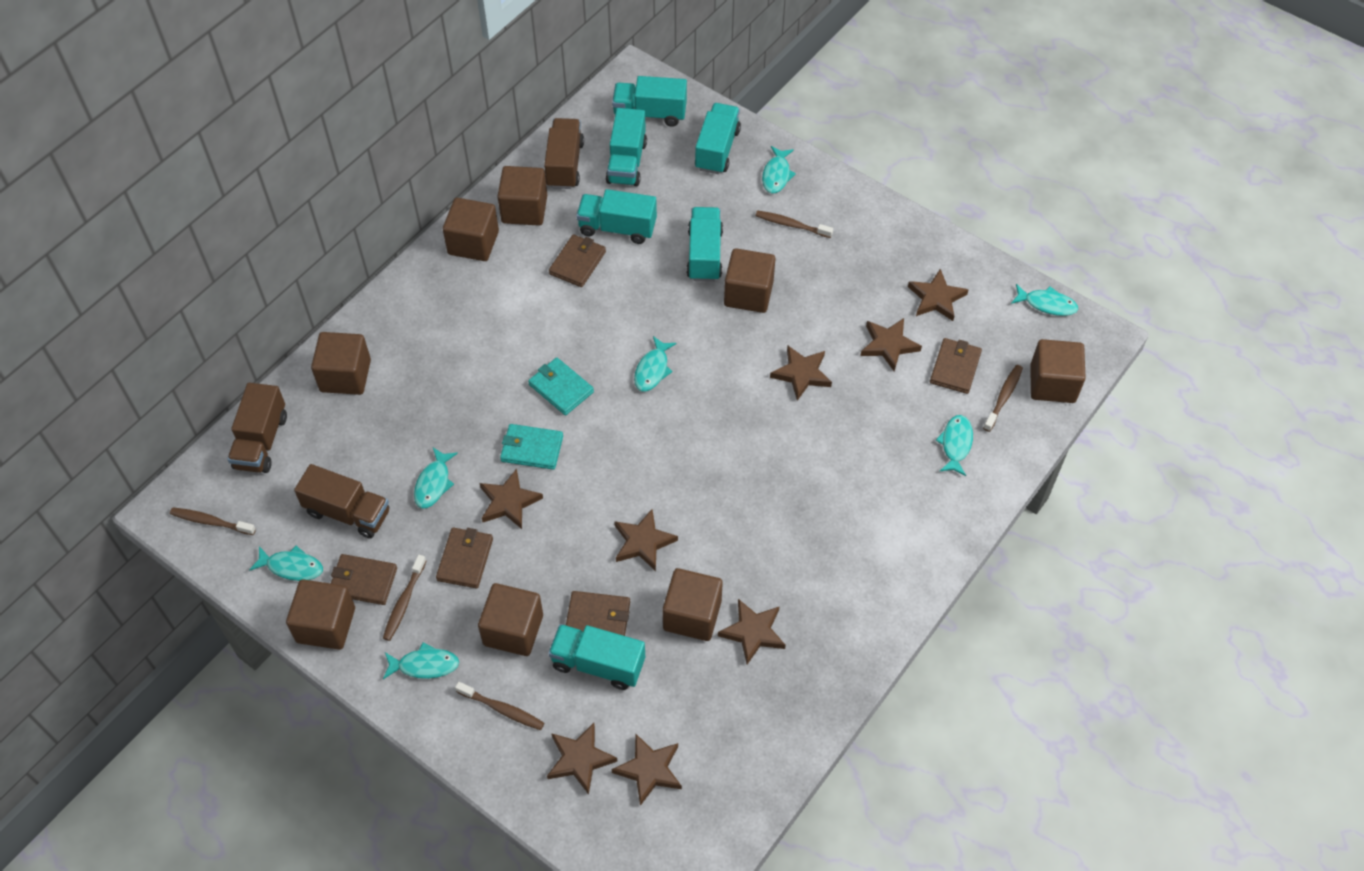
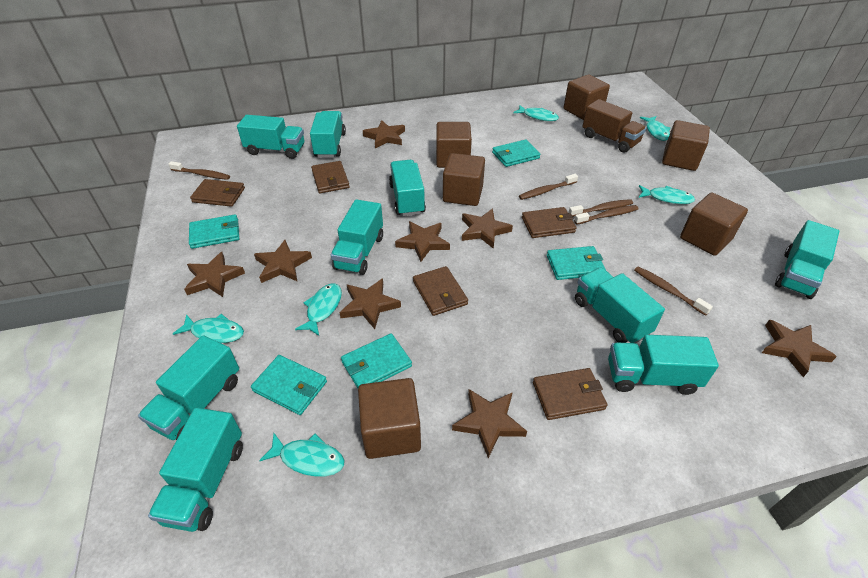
brown cube: 8 -> 6
brown truck: 3 -> 1
turquoise fish: 7 -> 6
turquoise truck: 6 -> 9
turquoise wallet: 2 -> 5

